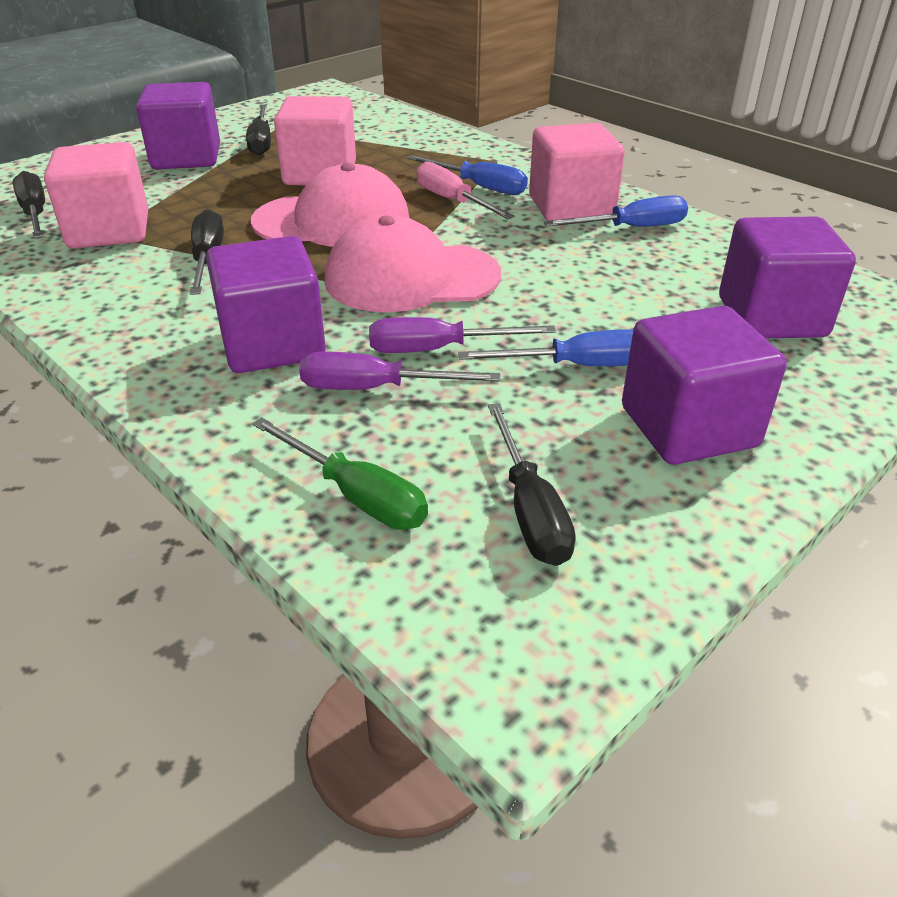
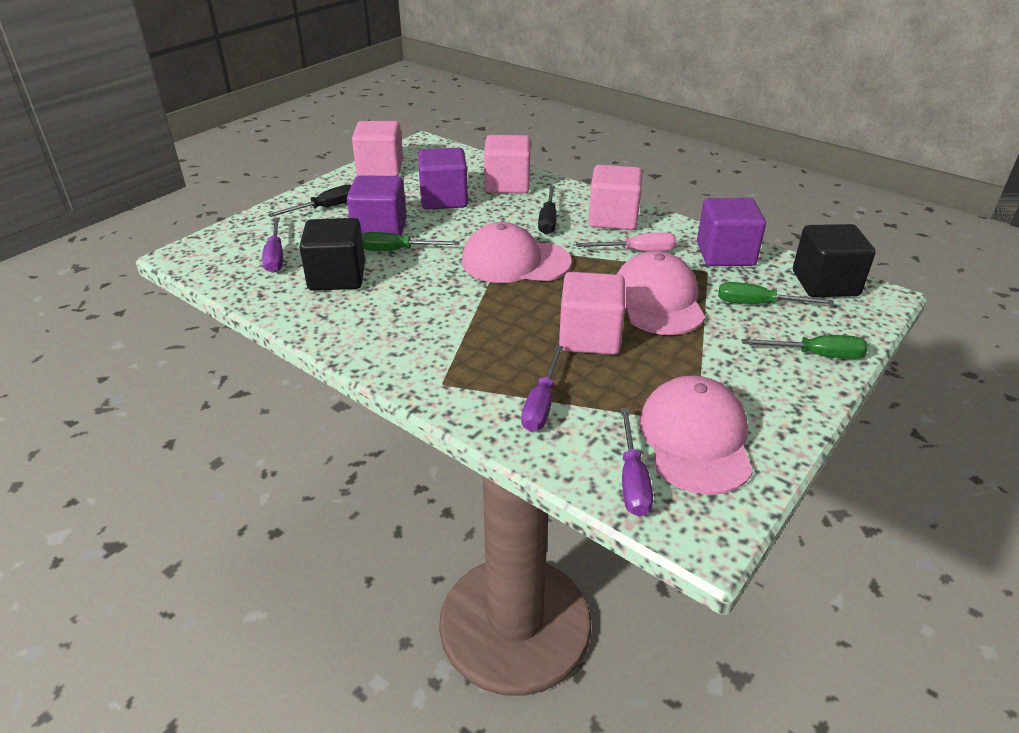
black cube: 0 -> 2
black screwdriver: 4 -> 2
blue screwdriver: 3 -> 0
green screwdriver: 1 -> 3
pink cap: 2 -> 3
pink cube: 3 -> 4
purple cube: 4 -> 3
purple screwdriver: 2 -> 3

